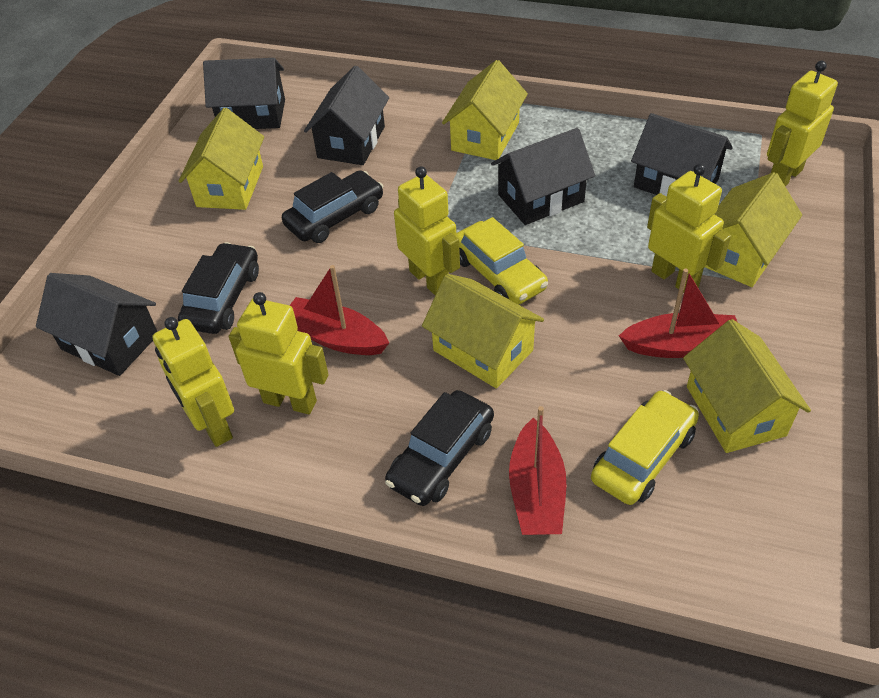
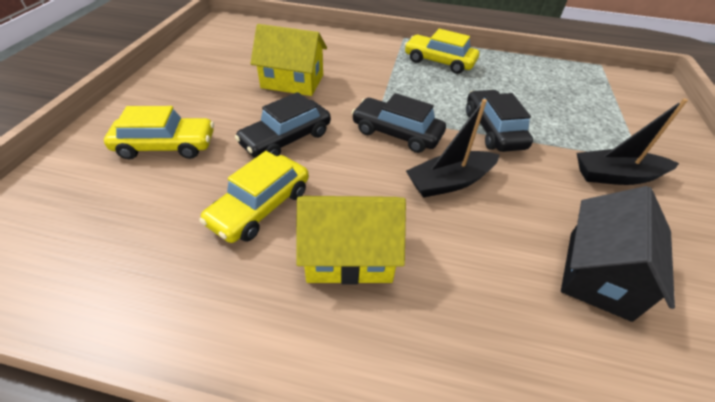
black boat: 0 -> 2
black house: 5 -> 1
red boat: 3 -> 0
yellow car: 2 -> 3
yellow house: 5 -> 2
yellow robot: 5 -> 0

